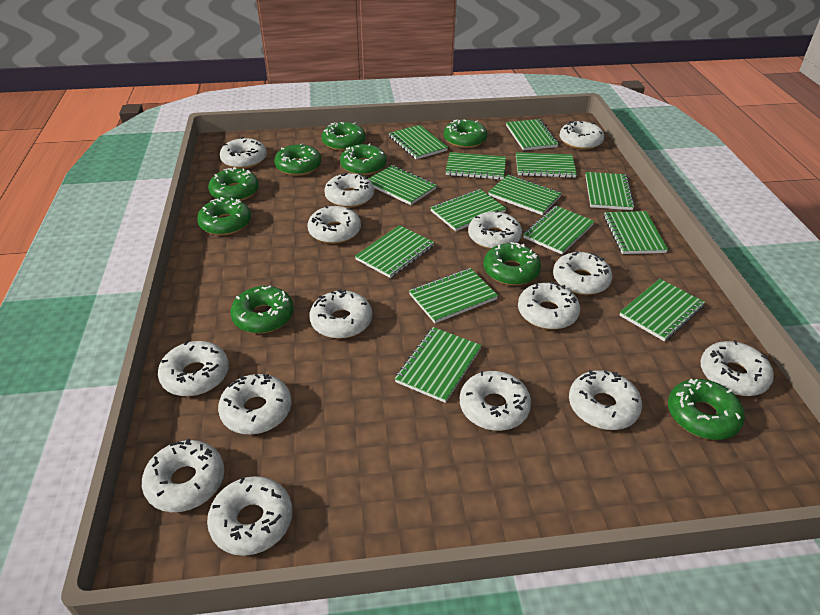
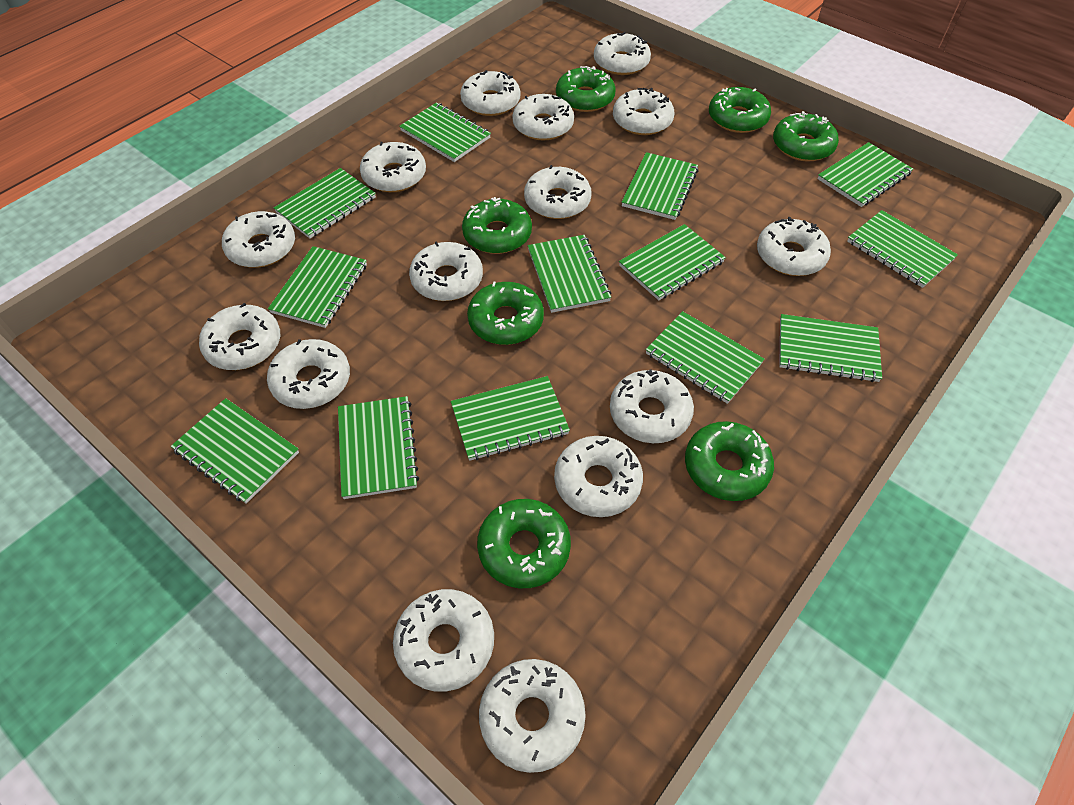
green donut: 9 -> 7
green notebook: 14 -> 13

